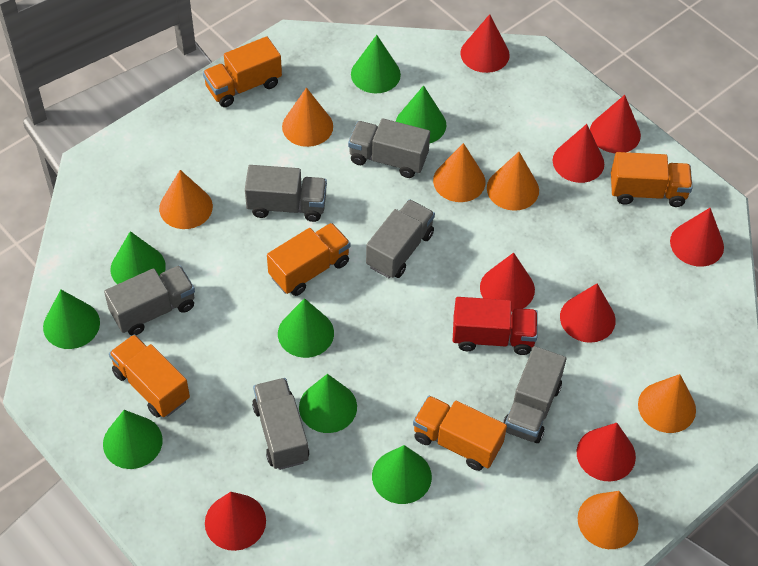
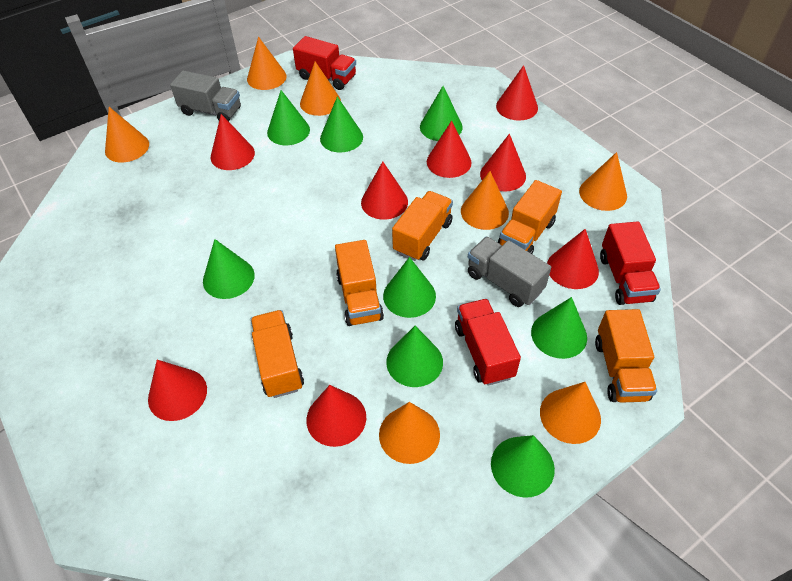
grey truck: 6 -> 2
orange cone: 6 -> 7
red truck: 1 -> 3

